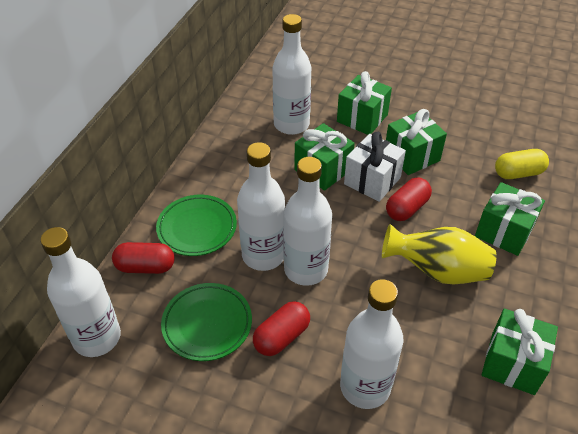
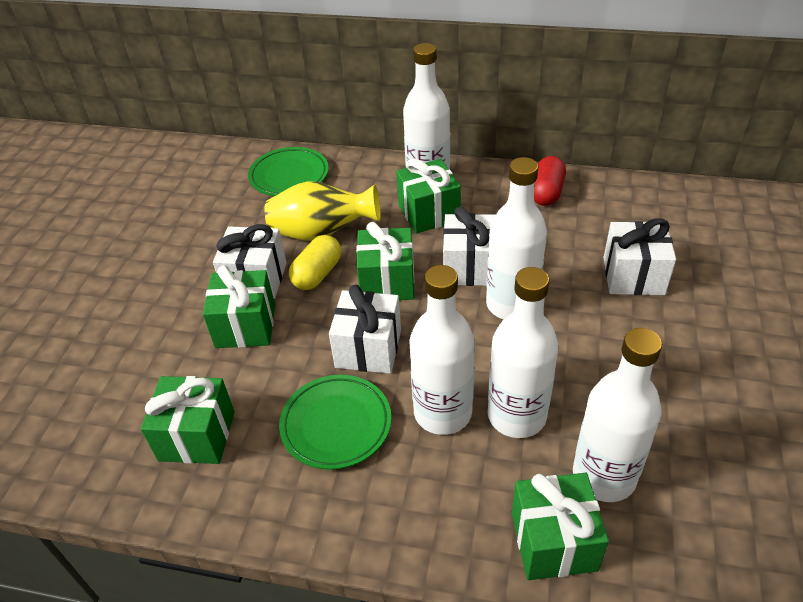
red capsule: 3 -> 1
white gift: 1 -> 4

